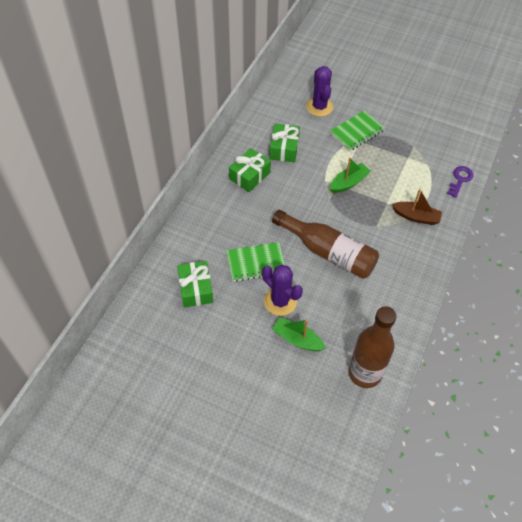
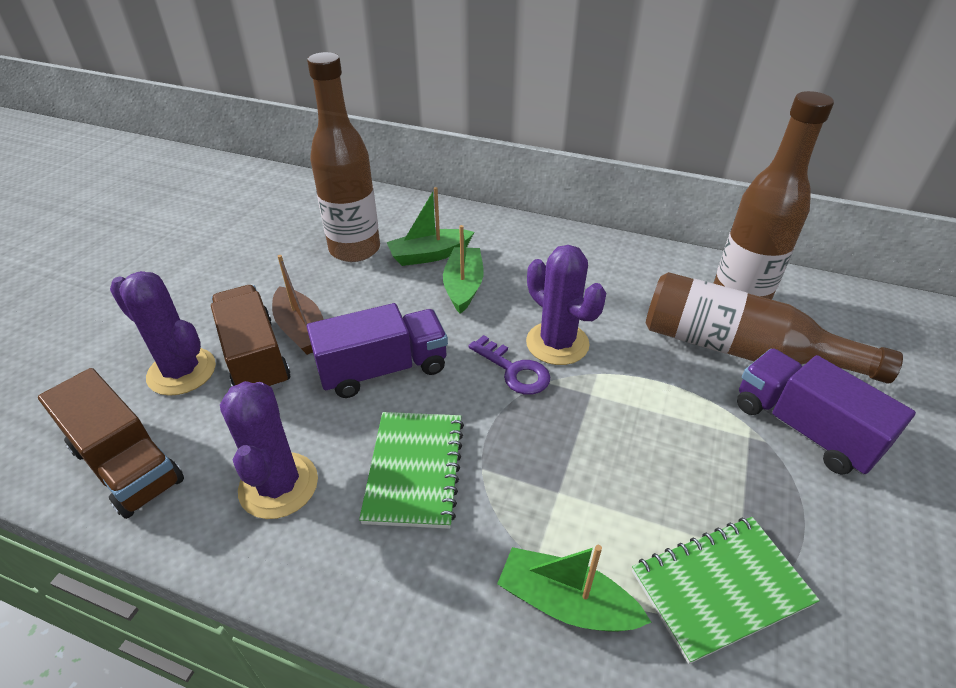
brown bottle: 2 -> 3
brown truck: 0 -> 2
green boat: 2 -> 3
green gift: 3 -> 0
purple cactus: 2 -> 3
purple truck: 0 -> 2

